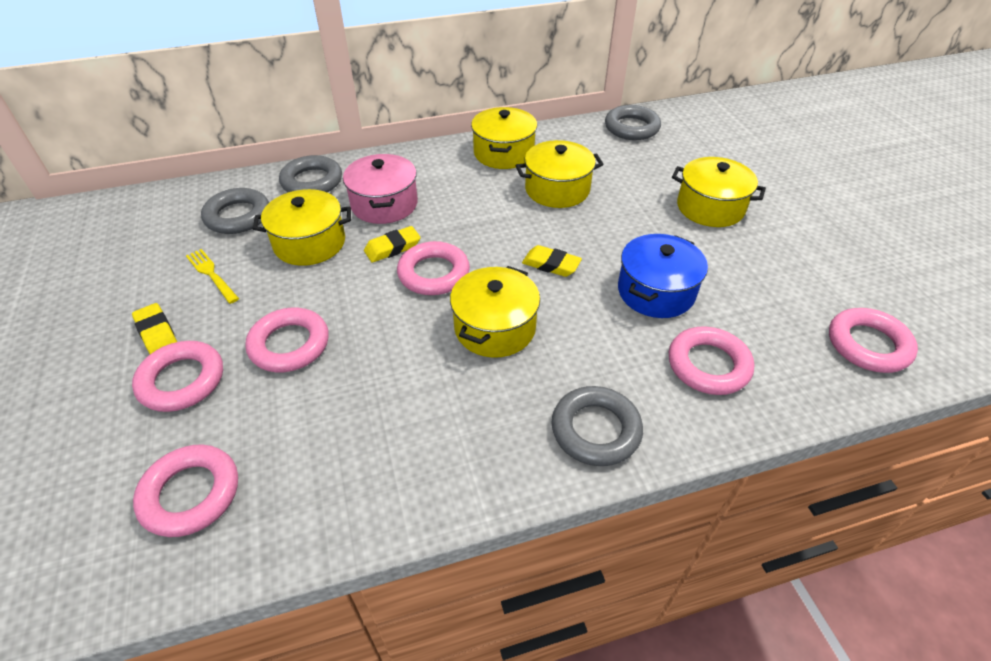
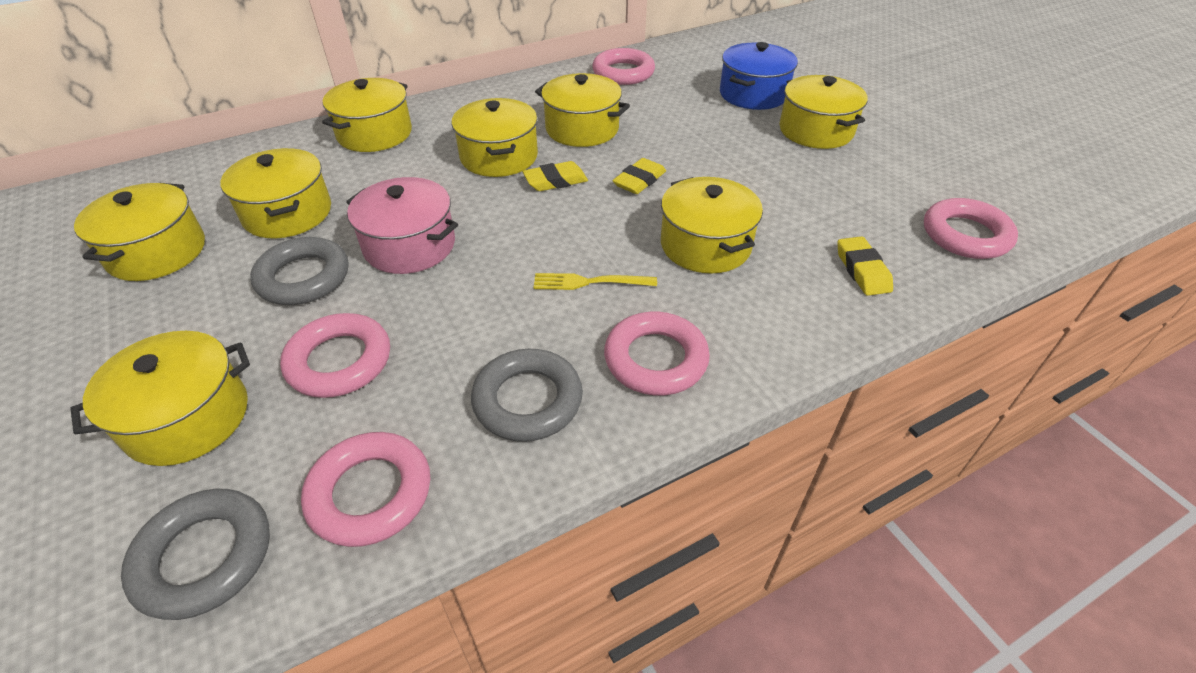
grey ring: 4 -> 3
pink ring: 6 -> 5
yellow pot: 5 -> 8

